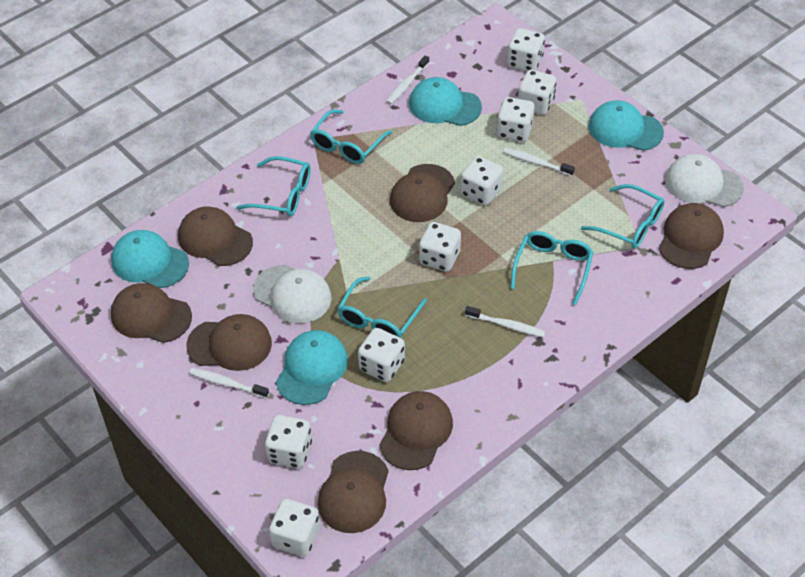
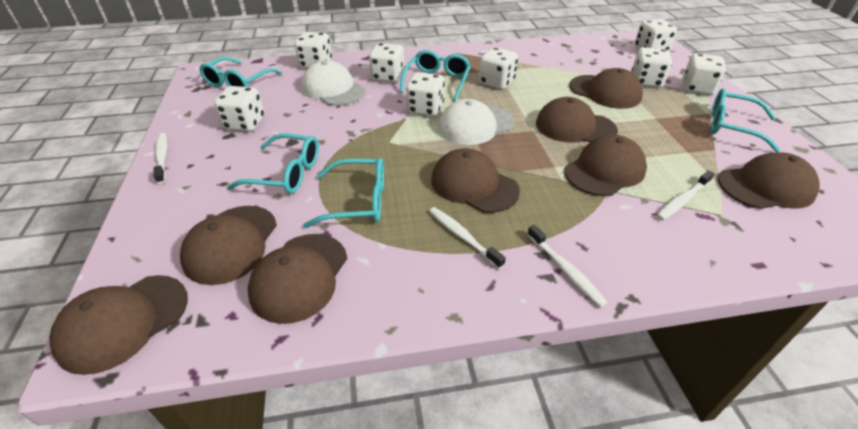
brown cap: 7 -> 8
turquoise cap: 4 -> 0

